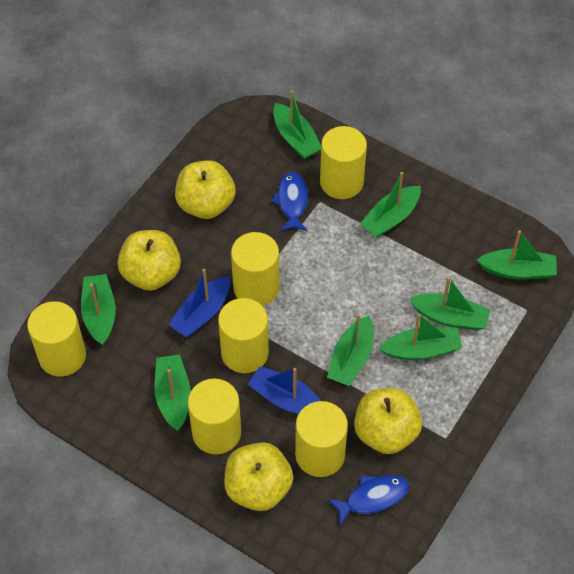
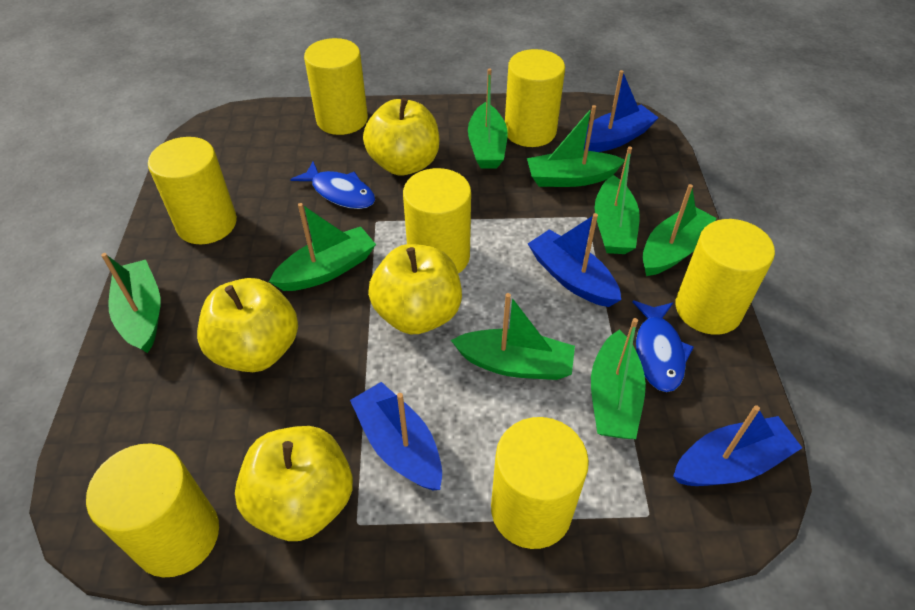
blue boat: 2 -> 4
yellow cylinder: 6 -> 7

